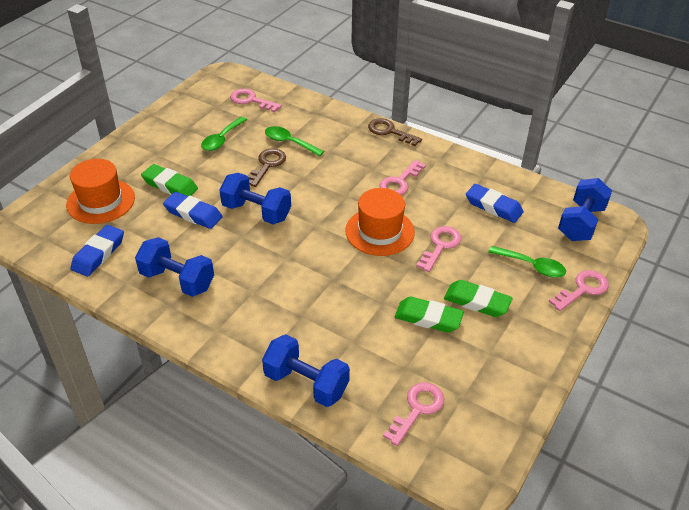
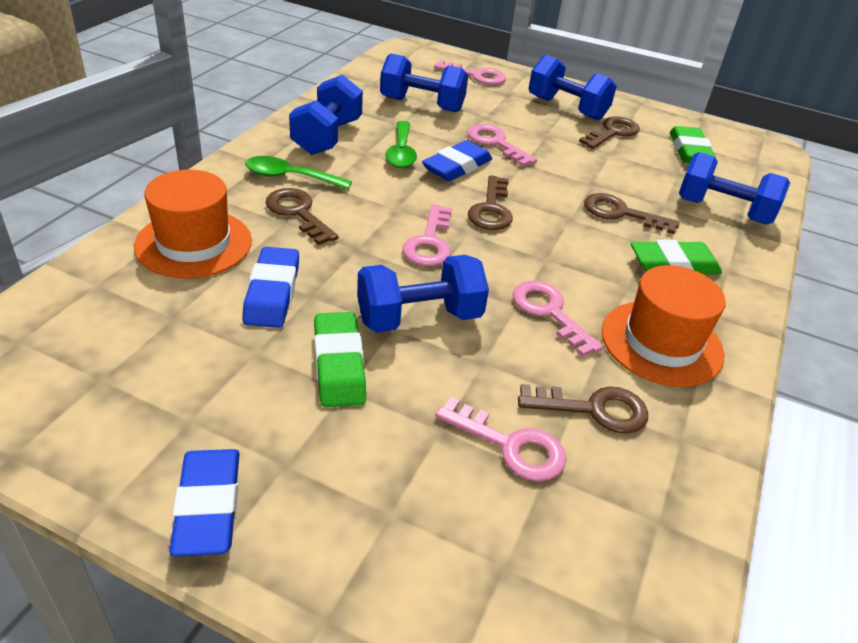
blue dumbbell: 4 -> 5
brown key: 2 -> 5
green spoon: 3 -> 2

